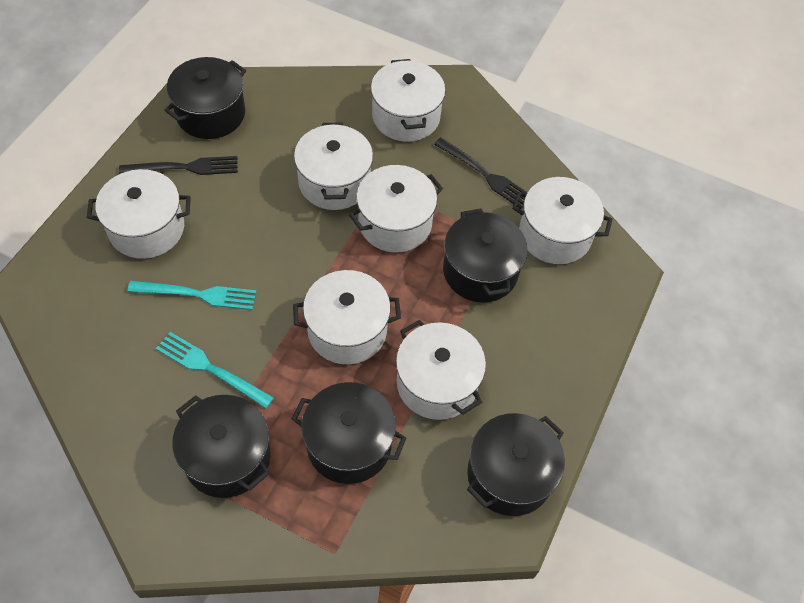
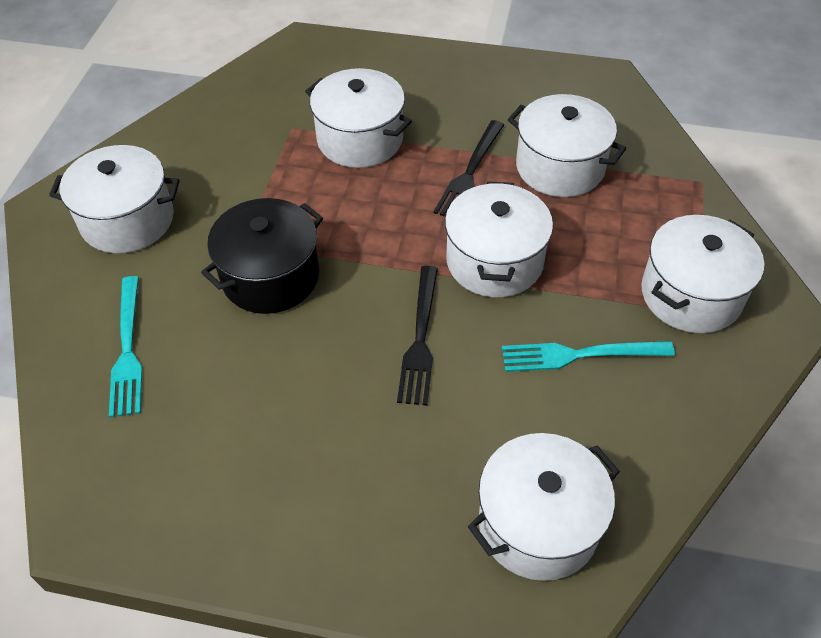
black pot: 5 -> 1
white pot: 7 -> 6

